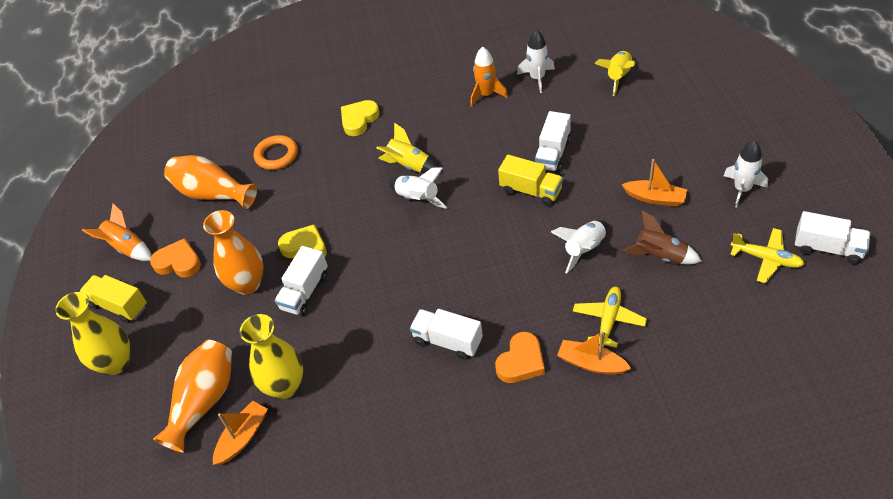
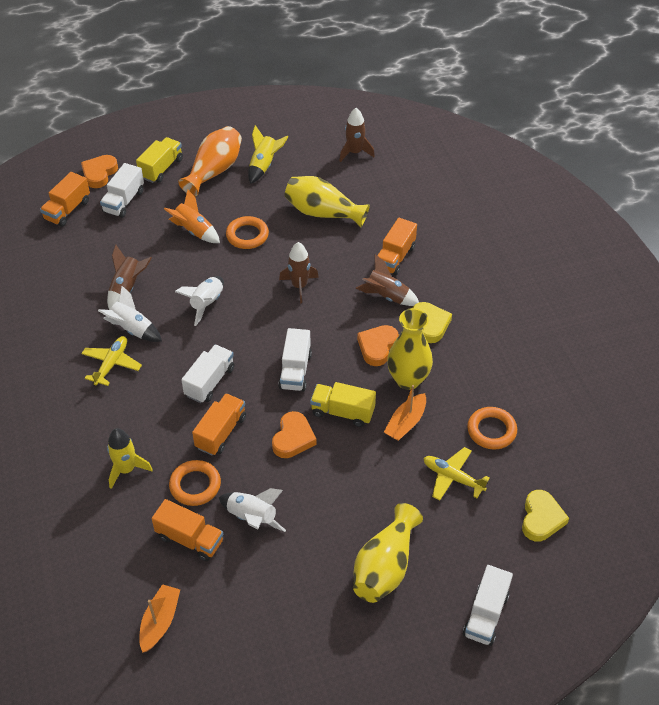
brown rocket: 1 -> 4
orange boat: 3 -> 2
orange heart: 2 -> 3
orange ring: 1 -> 3
orange rocket: 2 -> 1
orange truck: 0 -> 4
orange vase: 3 -> 1
white rocket: 4 -> 3
yellow vase: 2 -> 3

